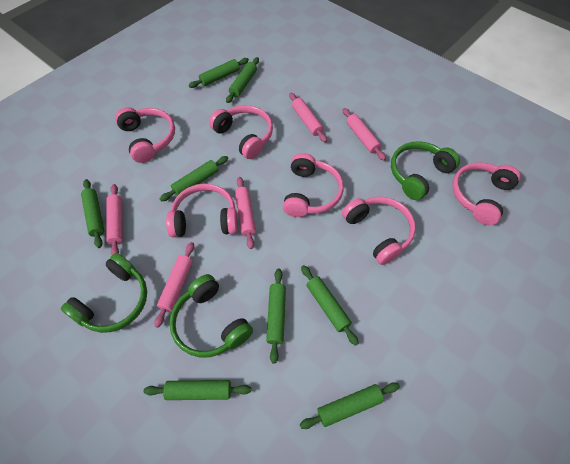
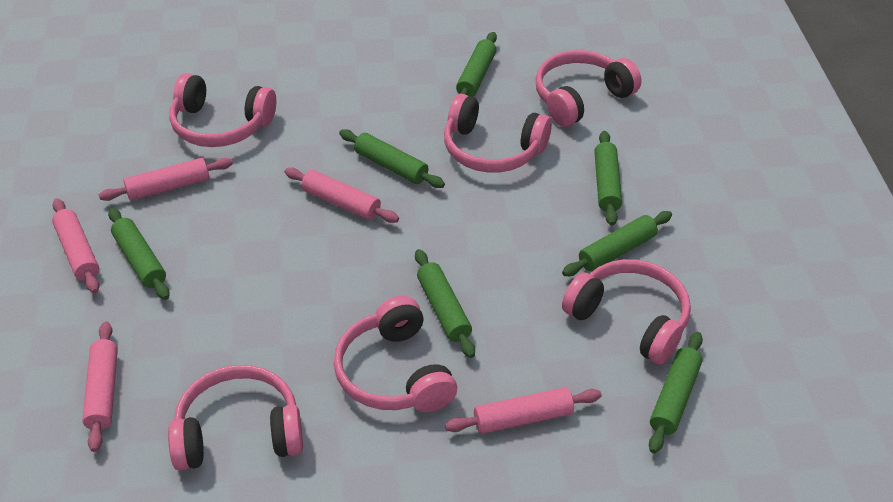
green headphones: 3 -> 0
green rolling pin: 8 -> 7

